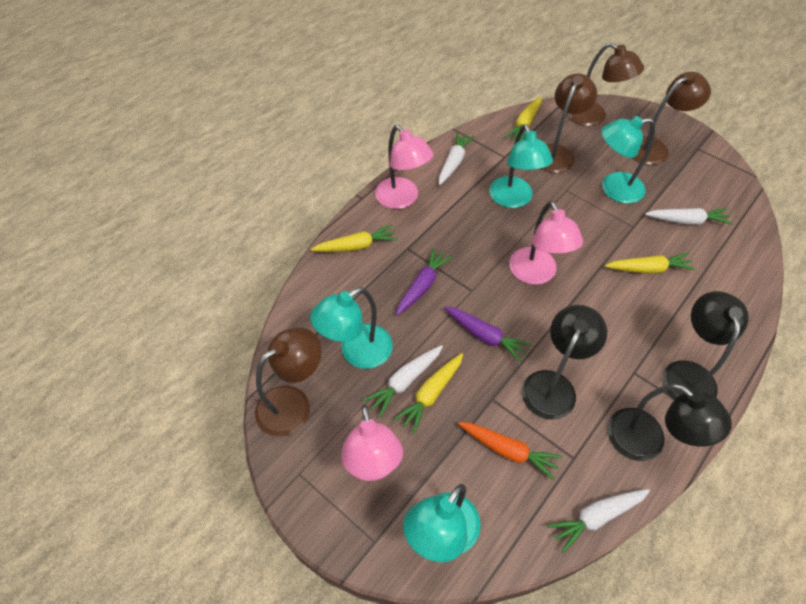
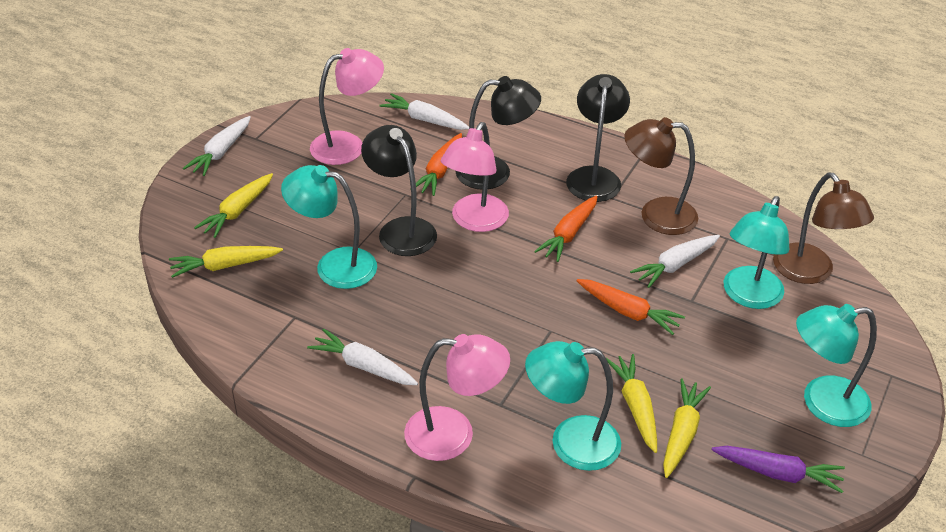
brown lamp: 4 -> 2
orange carrot: 1 -> 3
purple carrot: 2 -> 1

